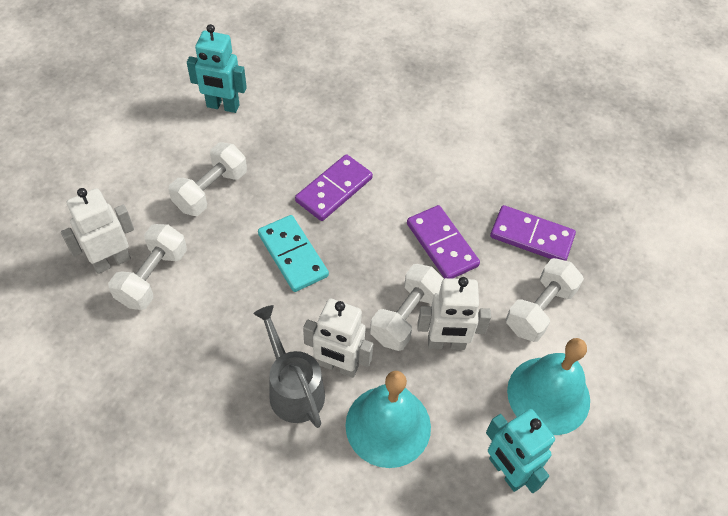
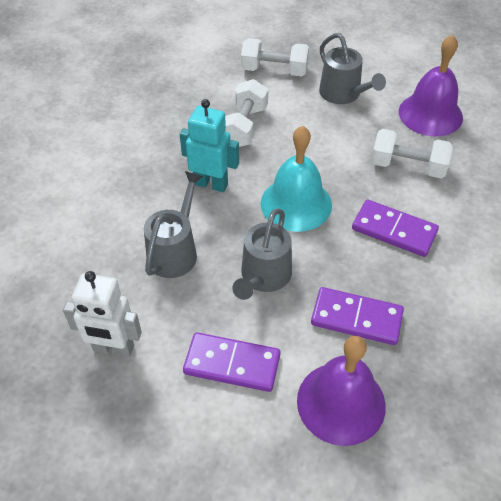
grey watering can: 1 -> 3
purple bell: 0 -> 2
turquoise bell: 2 -> 1
turquoise domino: 1 -> 0
turquoise robot: 2 -> 1
white dumbbell: 4 -> 3
white robot: 3 -> 1

